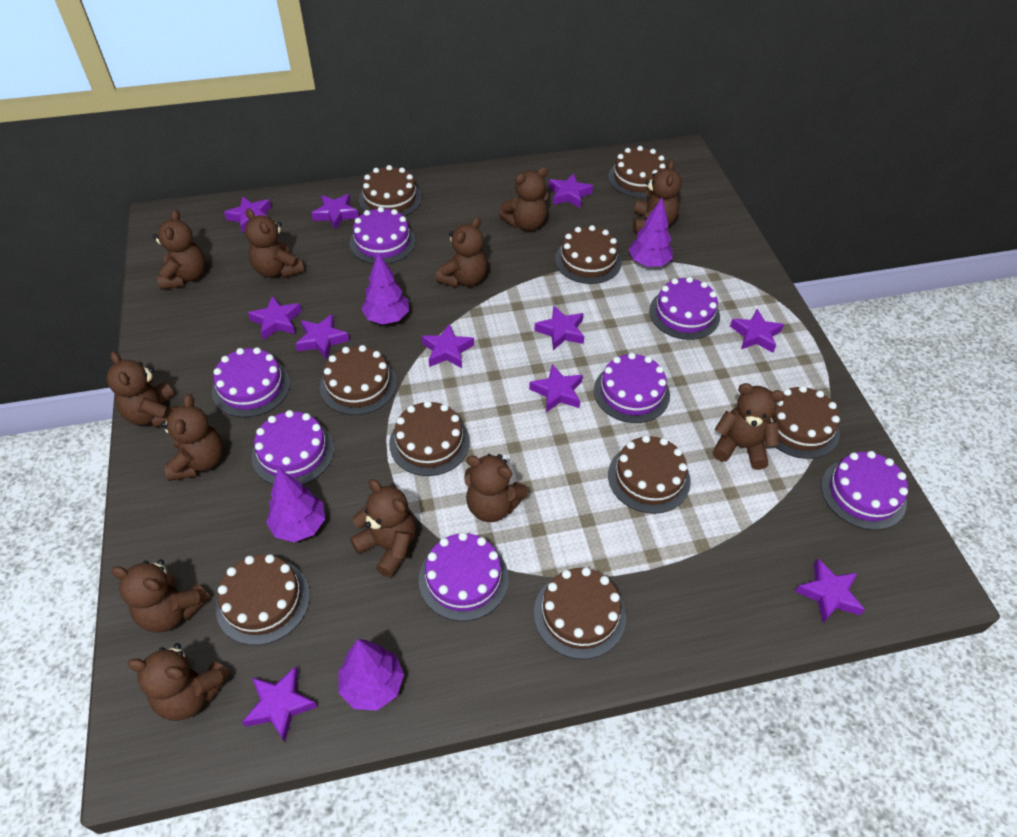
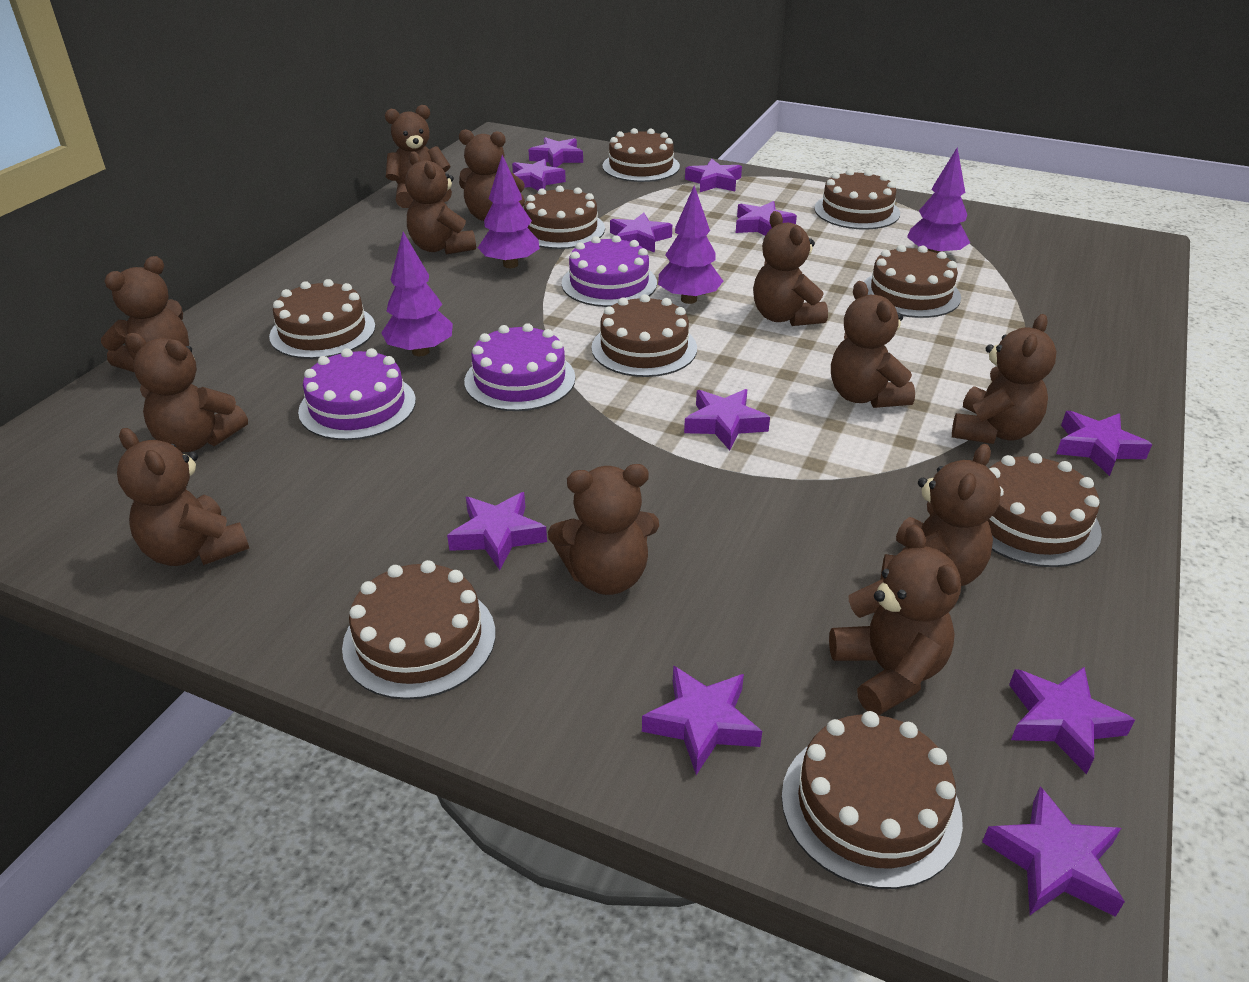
purple cake: 7 -> 3

